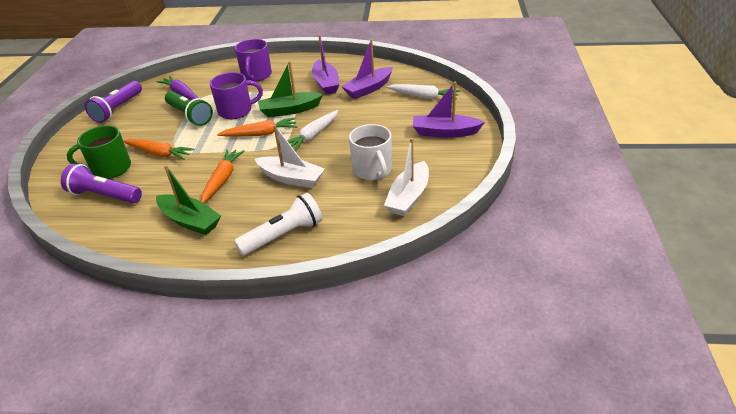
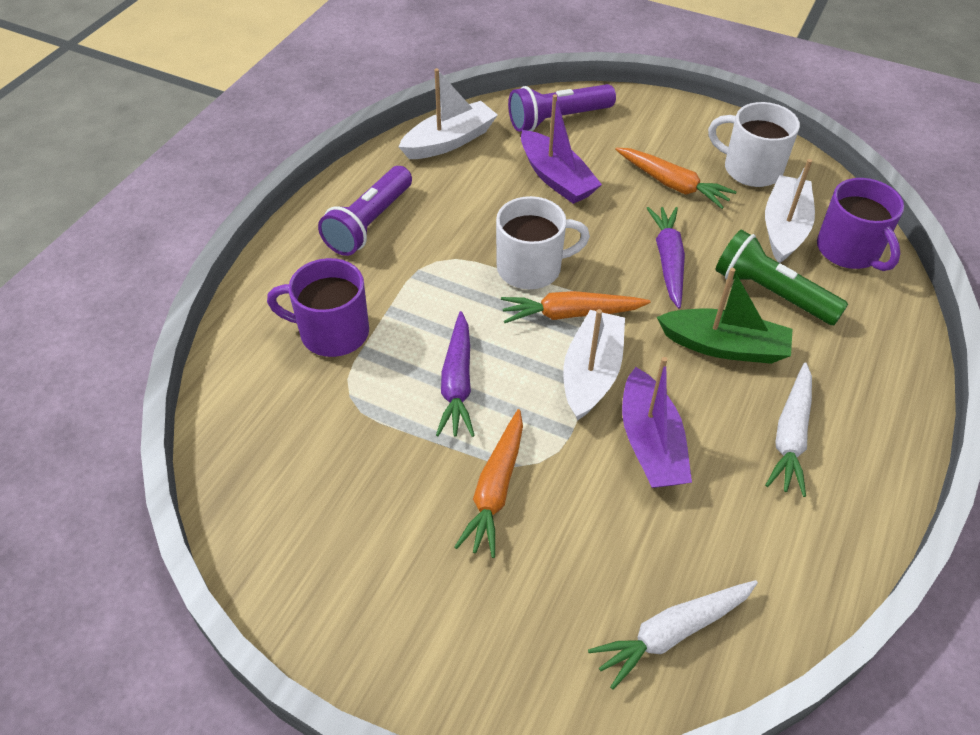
green boat: 2 -> 1
green mug: 1 -> 0
purple boat: 3 -> 2
purple carrot: 1 -> 2
white boat: 2 -> 3
white flashlight: 1 -> 0
white mug: 1 -> 2

